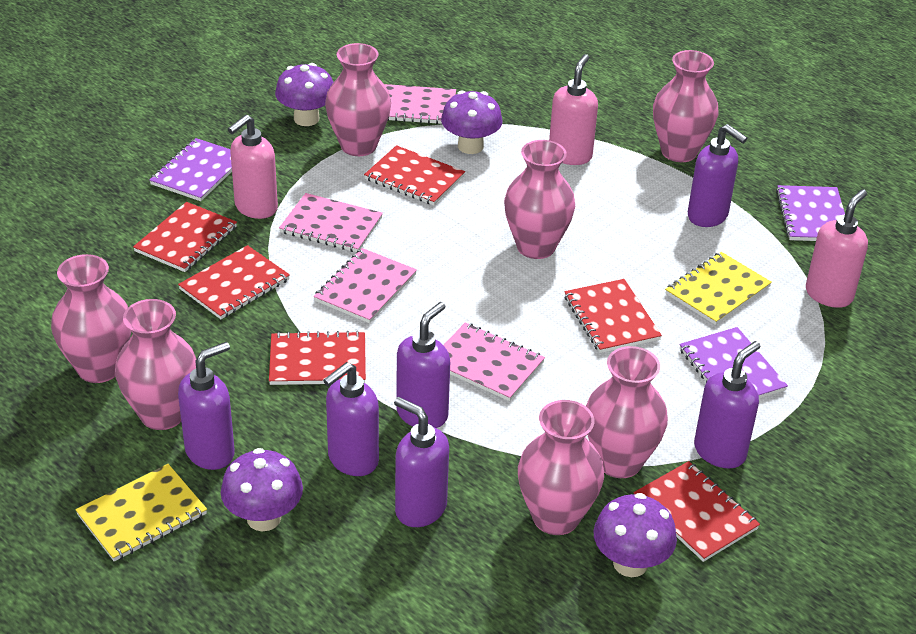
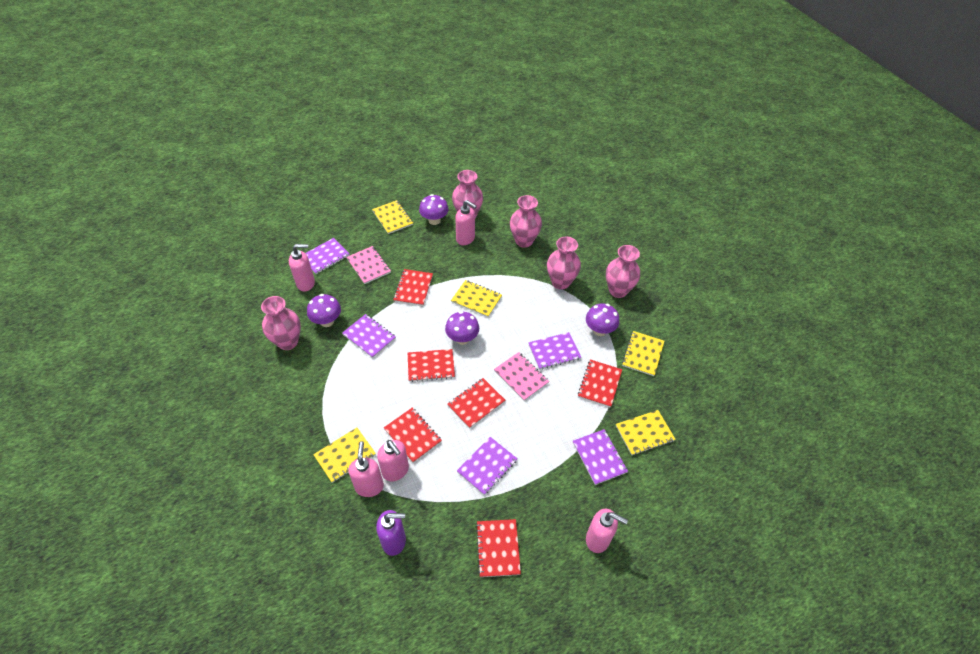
pink notebook: 4 -> 2
pink soap dispenser: 3 -> 5
pink vase: 7 -> 5
purple notebook: 3 -> 5
purple soap dispenser: 6 -> 1
yellow notebook: 2 -> 5

